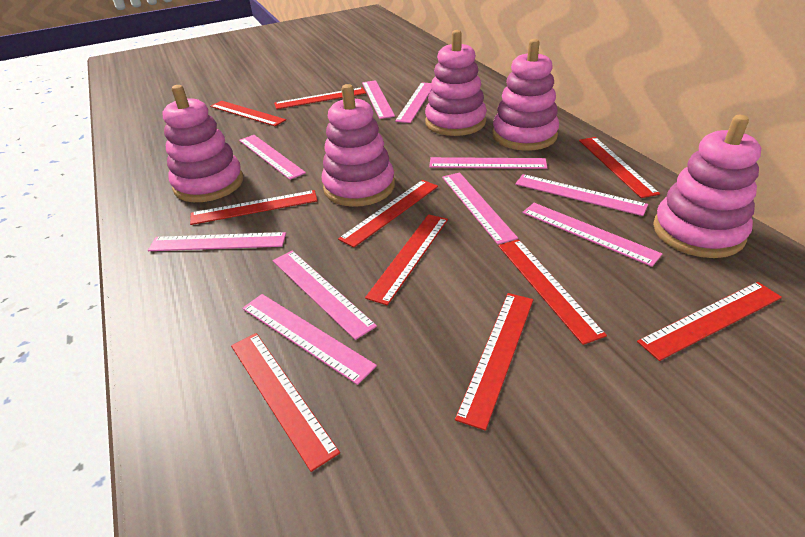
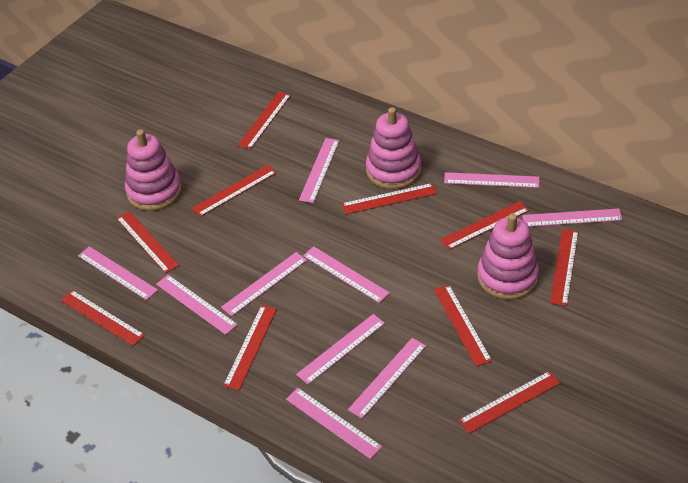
pink stacking toy: 5 -> 3

